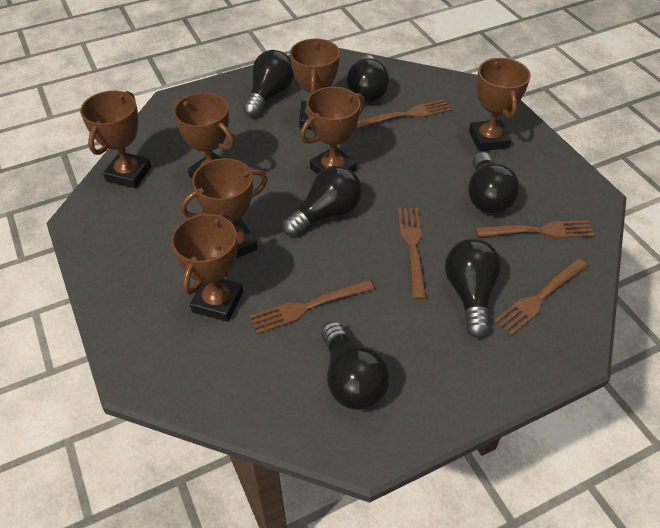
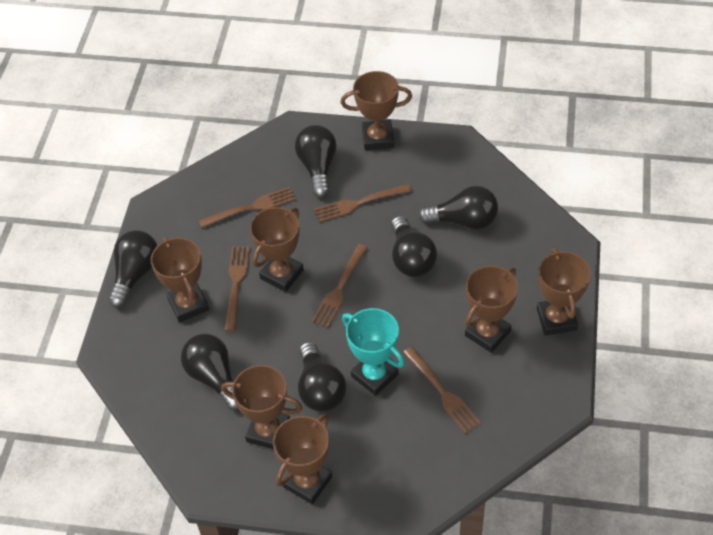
turquoise trophy: 0 -> 1

